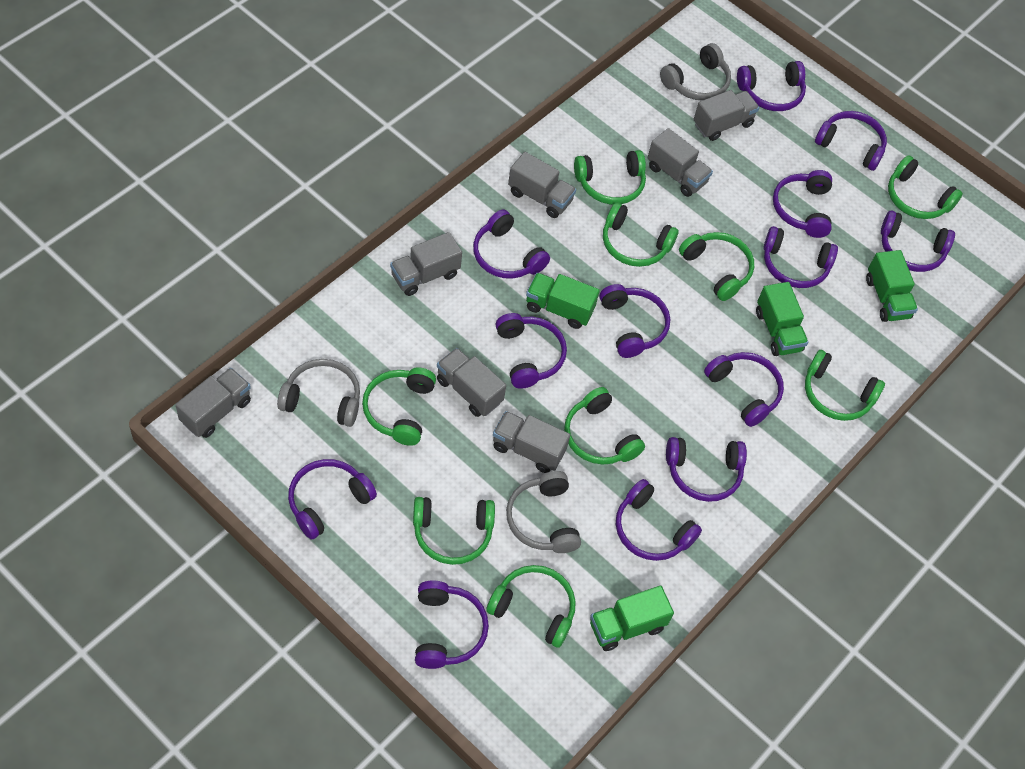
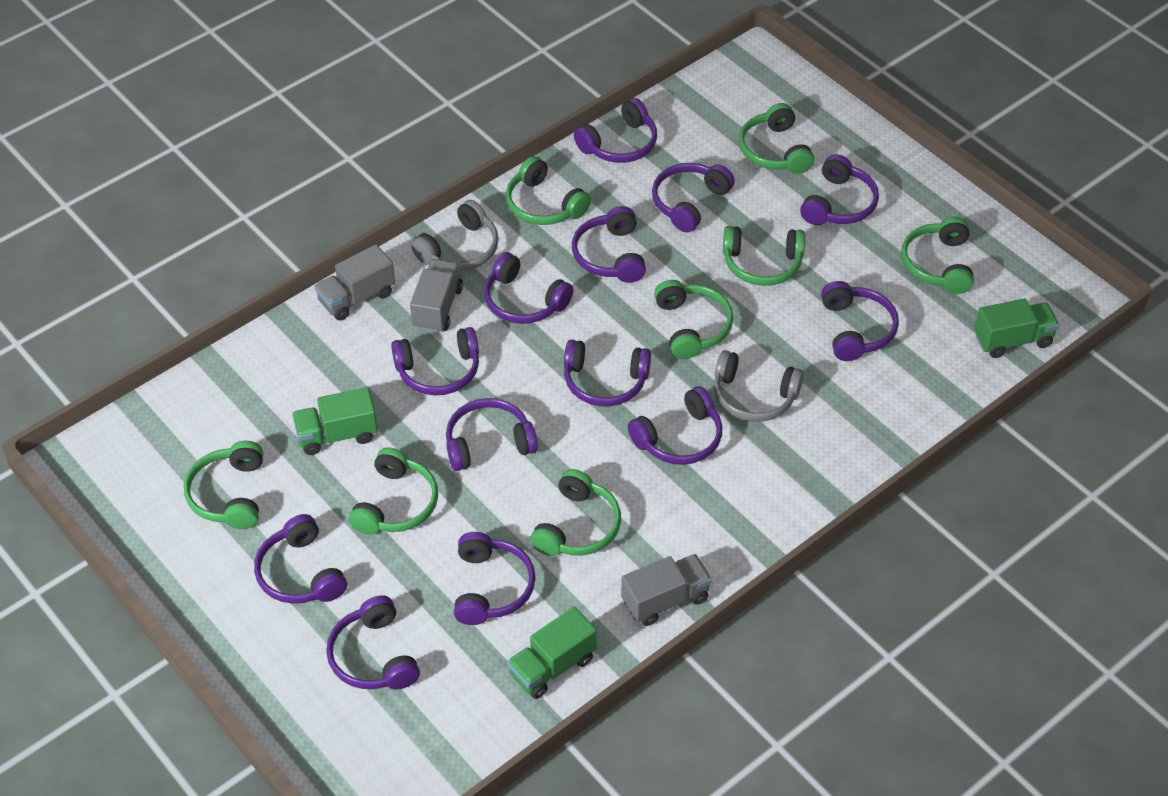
green headphones: 9 -> 8
green truck: 4 -> 3
grey headphones: 3 -> 2
grey truck: 7 -> 3

